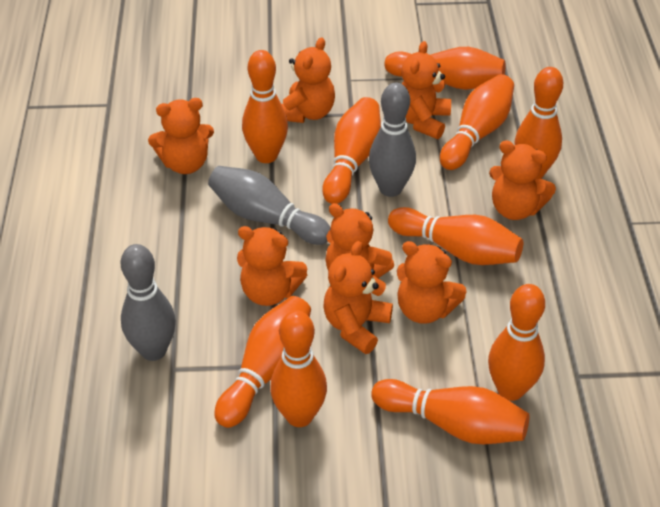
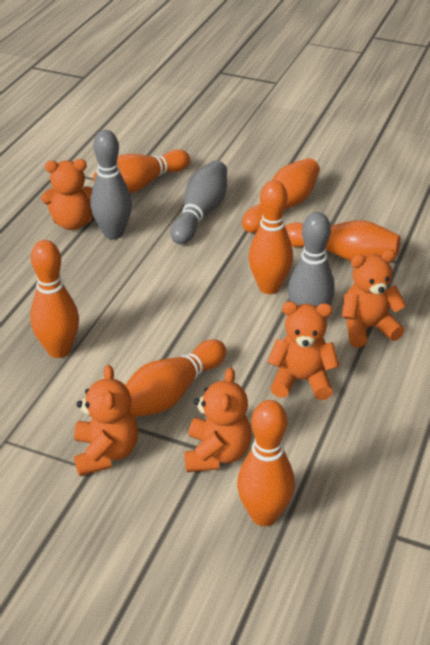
orange bowling pin: 10 -> 7
orange teddy bear: 8 -> 5

